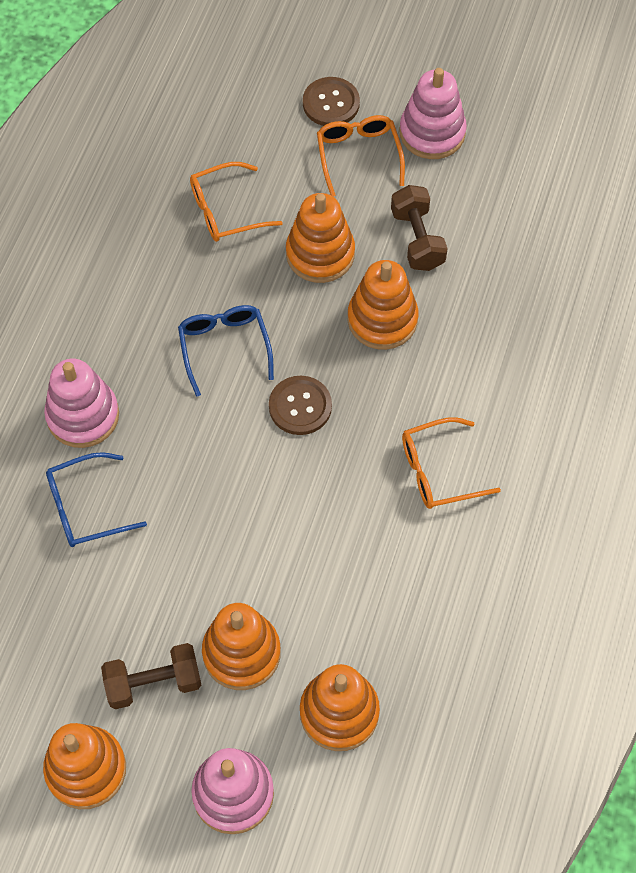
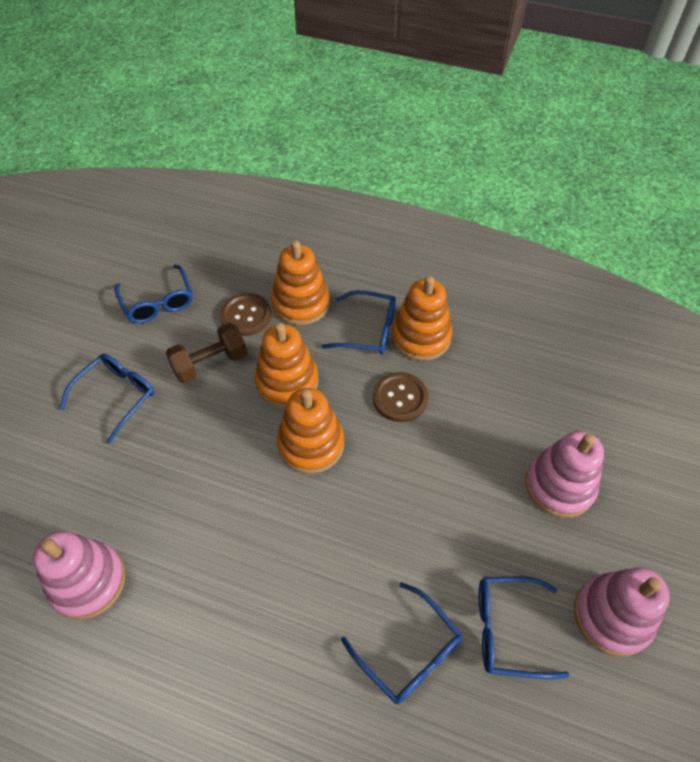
blue glasses: 2 -> 5
brown dumbbell: 2 -> 1
orange glasses: 3 -> 0
orange stacking toy: 5 -> 4

